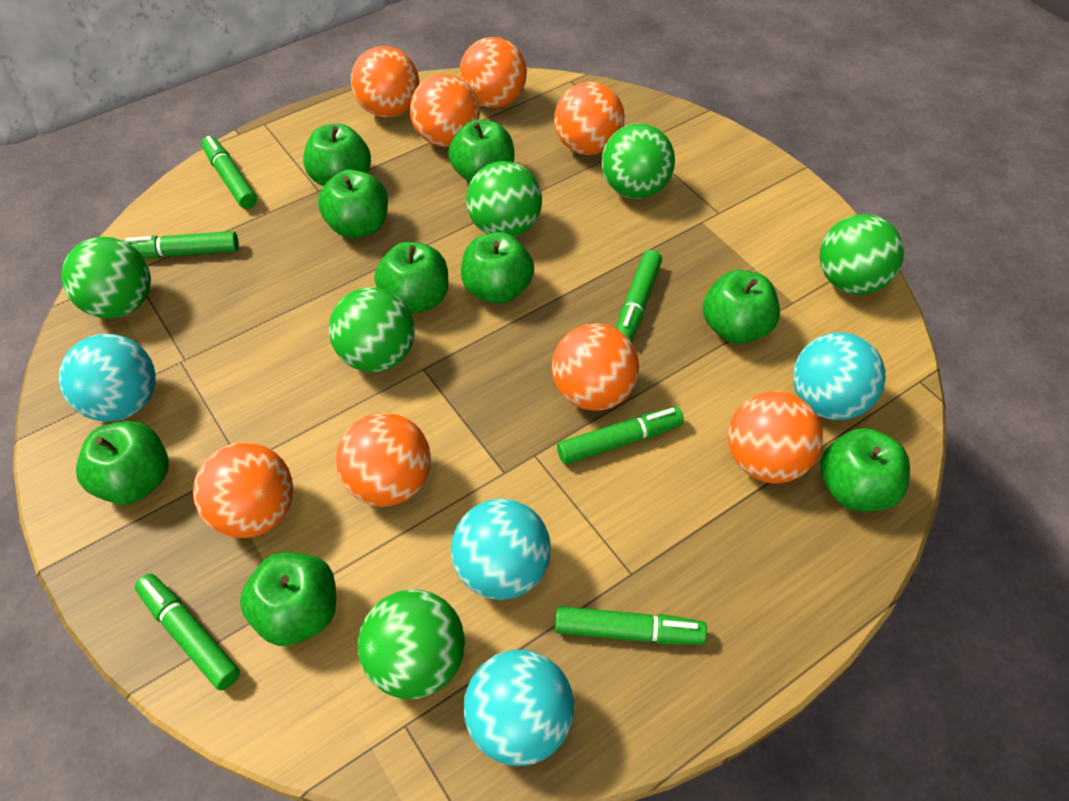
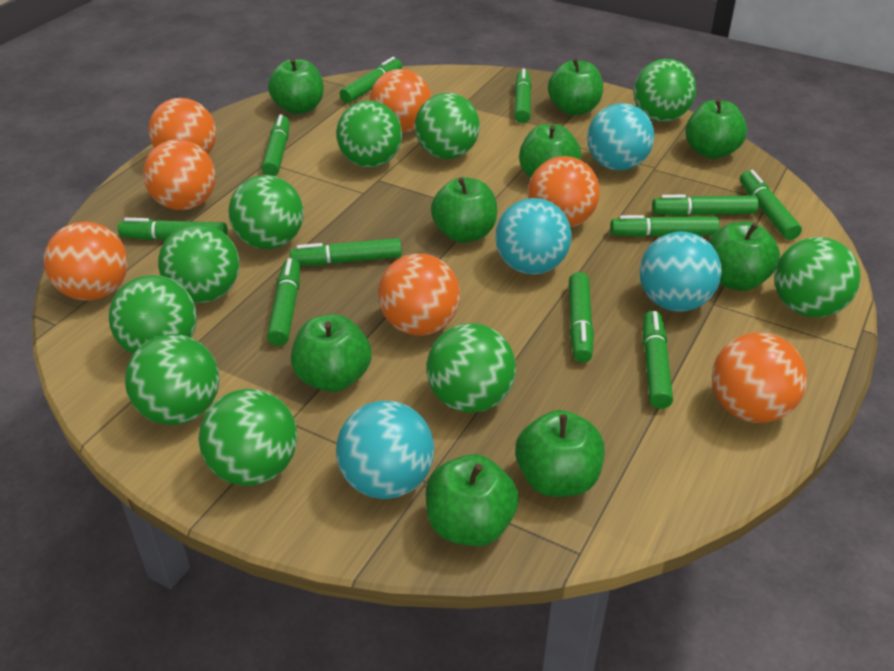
green ball: 6 -> 10
green marker: 6 -> 11
orange ball: 8 -> 7

